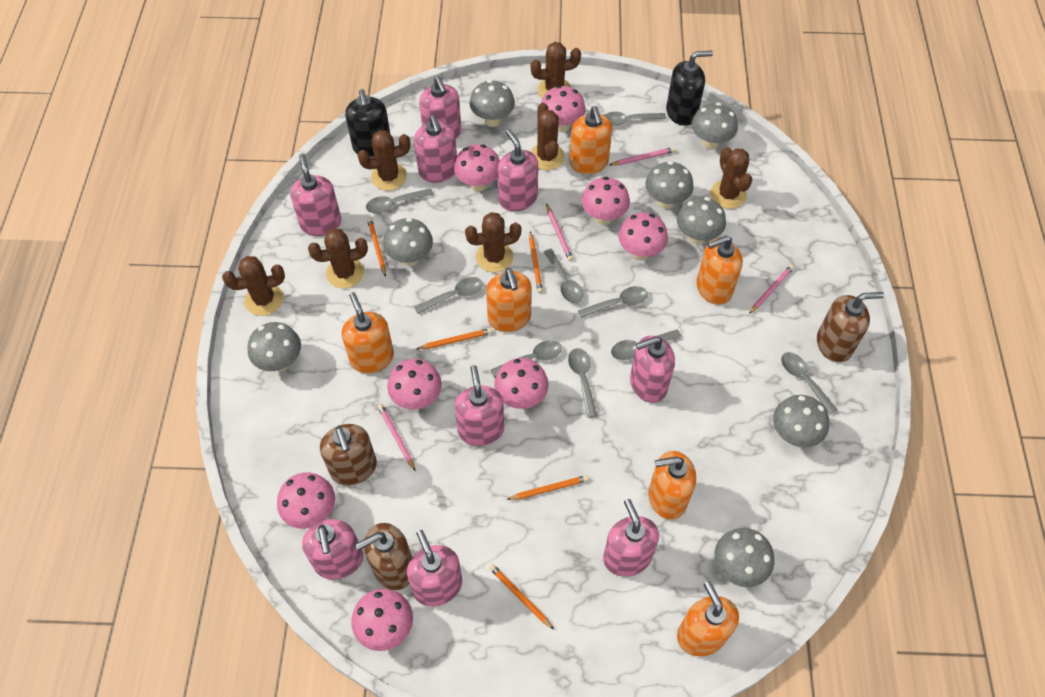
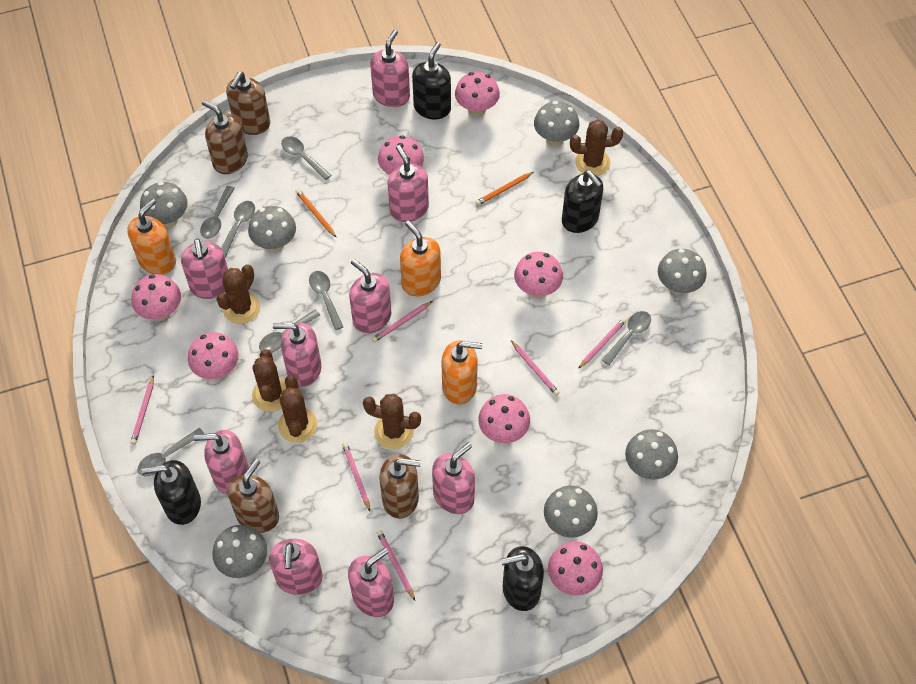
black soap dispenser: 2 -> 4
brown cactus: 7 -> 5
brown soap dispenser: 3 -> 4
grey mushroom: 8 -> 7
grey spoon: 9 -> 7
orange pencil: 5 -> 2
orange soap dispenser: 6 -> 3
pink mushroom: 8 -> 7
pink pencil: 4 -> 6

